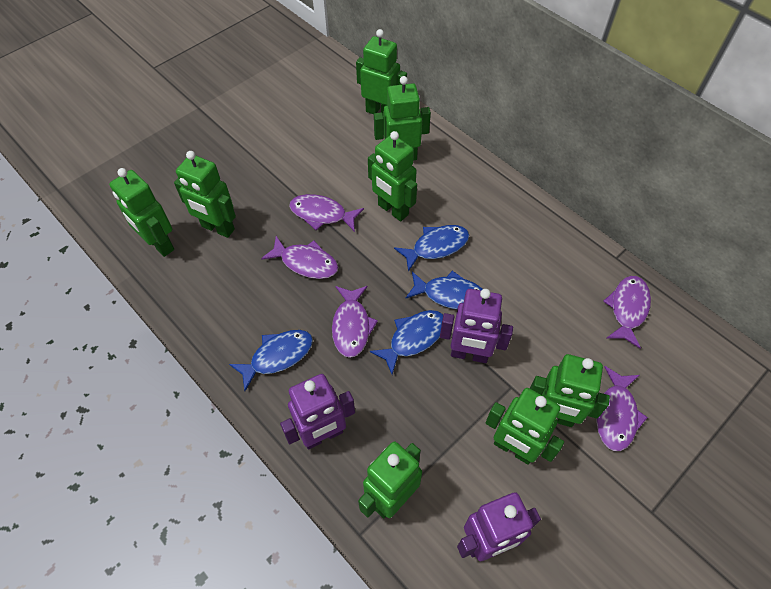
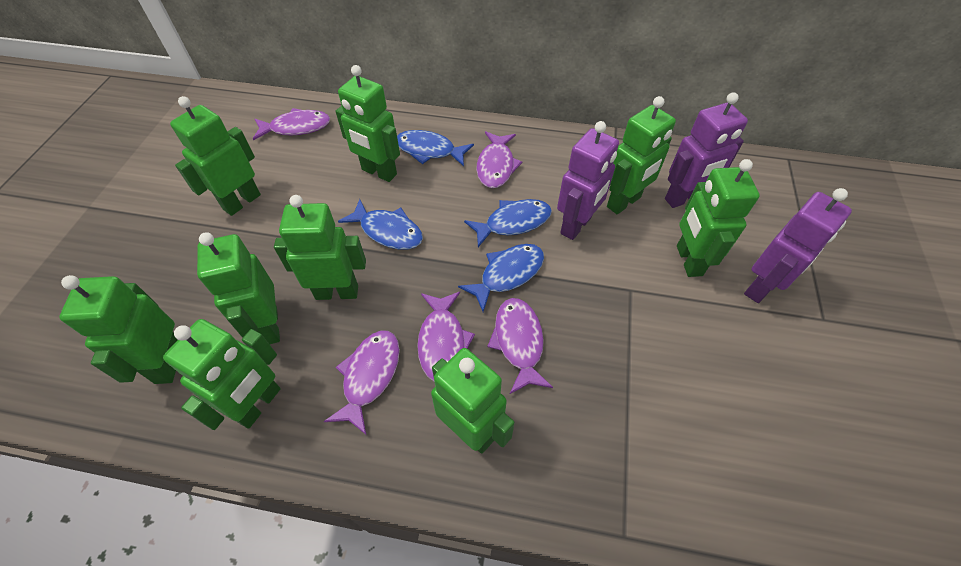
green robot: 8 -> 9

